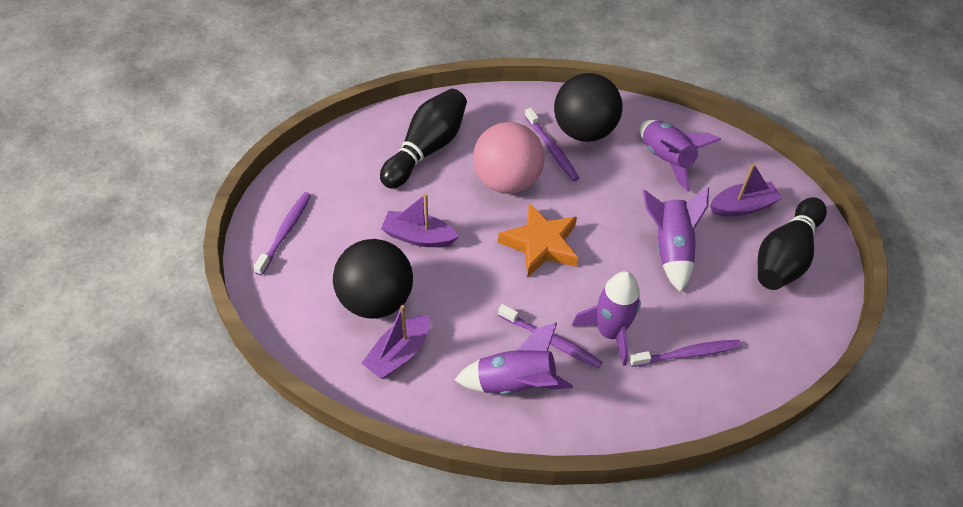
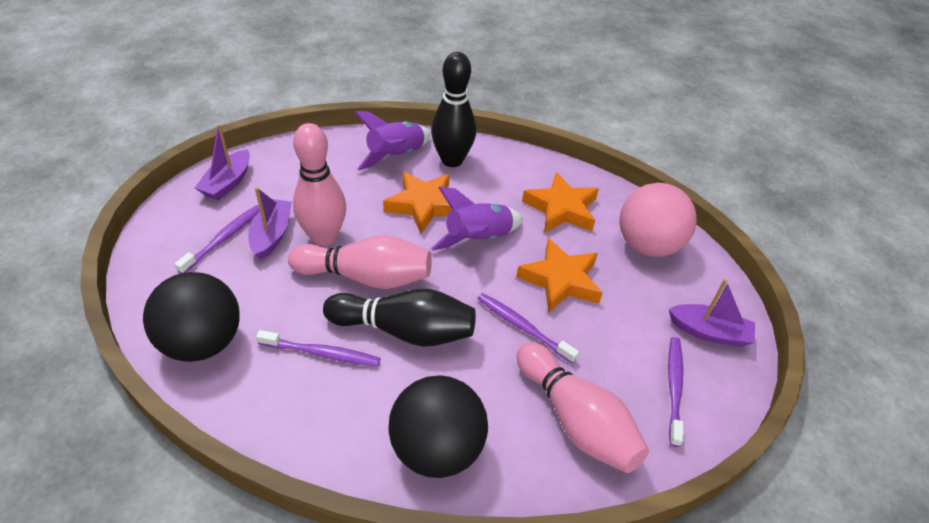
orange star: 1 -> 3
pink bowling pin: 0 -> 3
purple rocket: 4 -> 2

